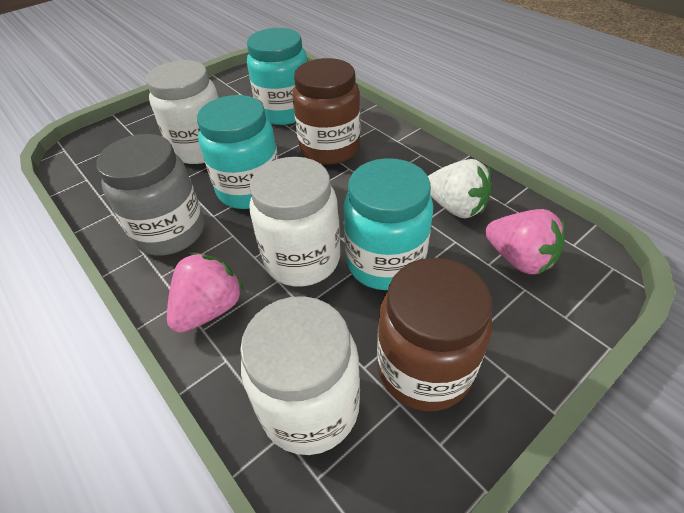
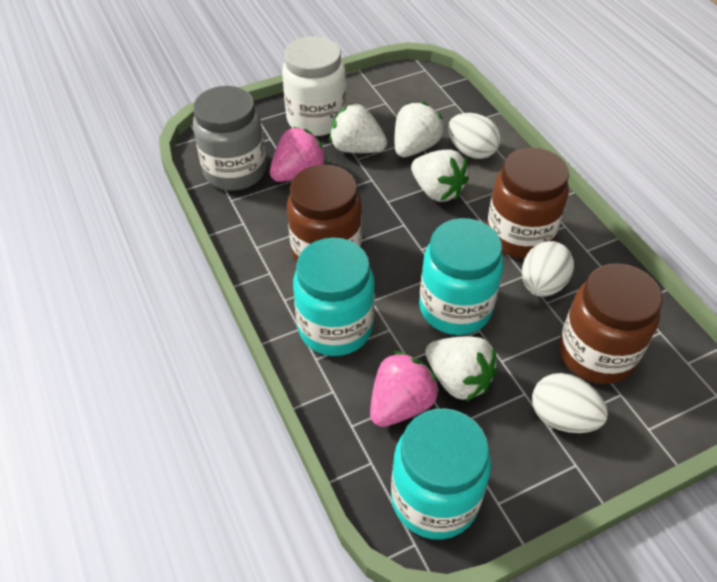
brown jar: 2 -> 3
white egg: 0 -> 3
white jar: 3 -> 1
white strawberry: 1 -> 4

